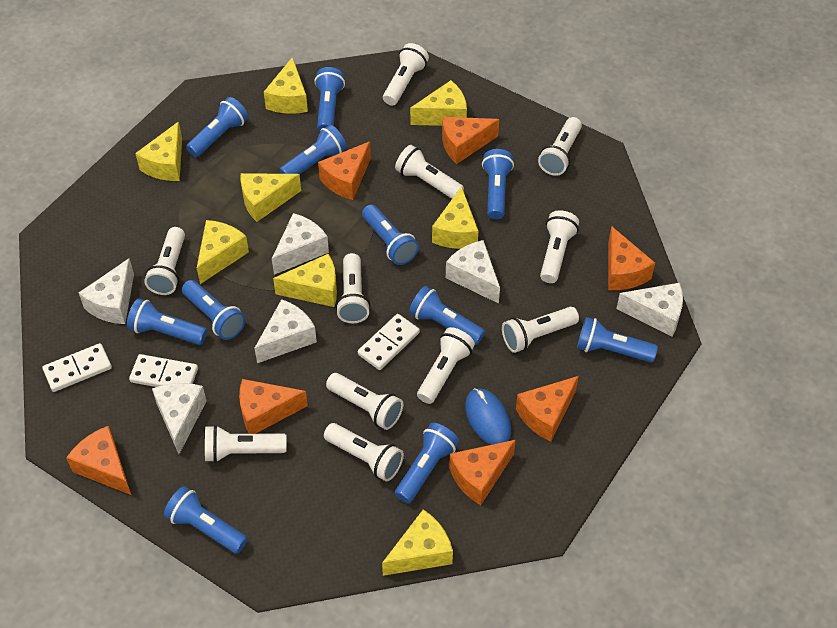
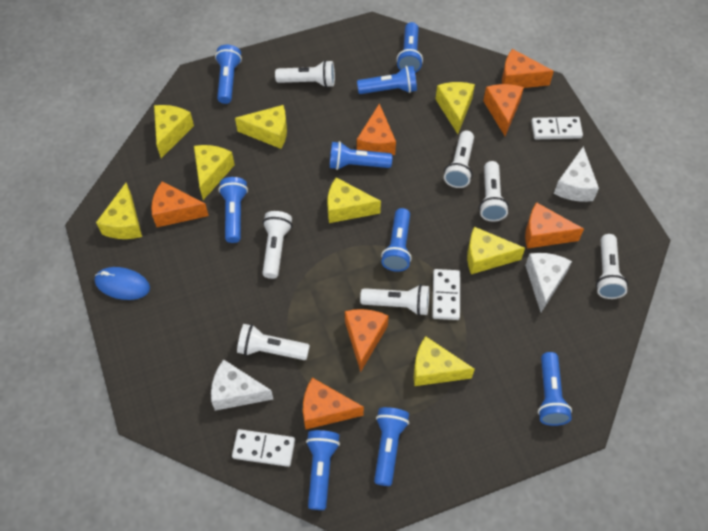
blue flashlight: 11 -> 9
white cheese: 6 -> 3
white flashlight: 11 -> 7

